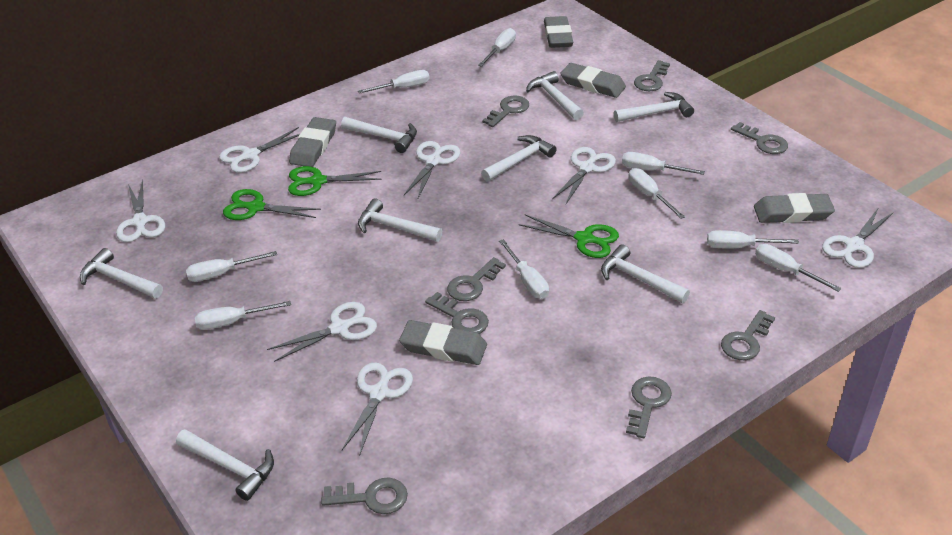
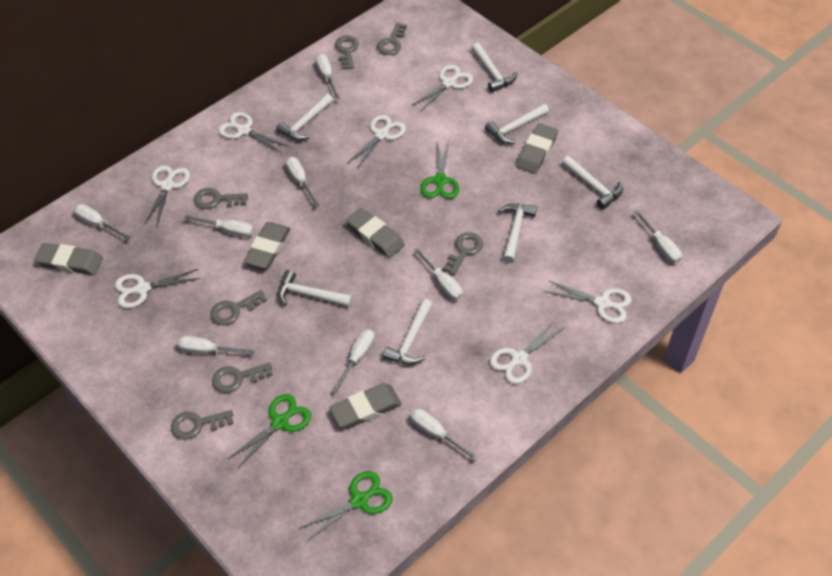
grey key: 8 -> 7
white hammer: 8 -> 7

